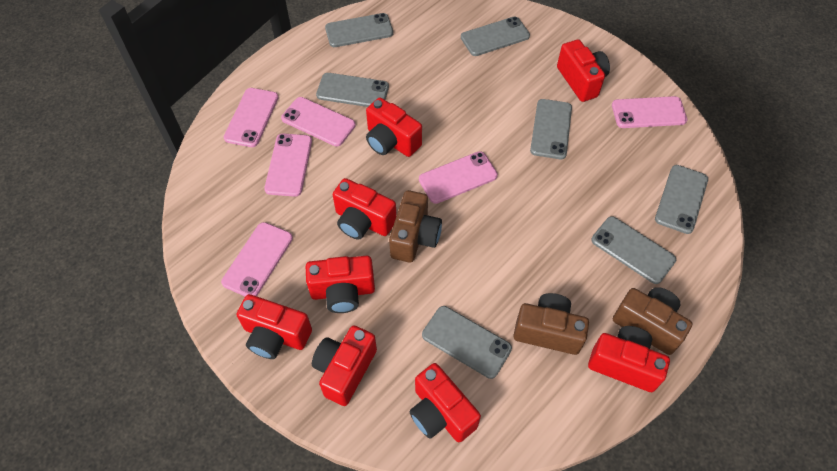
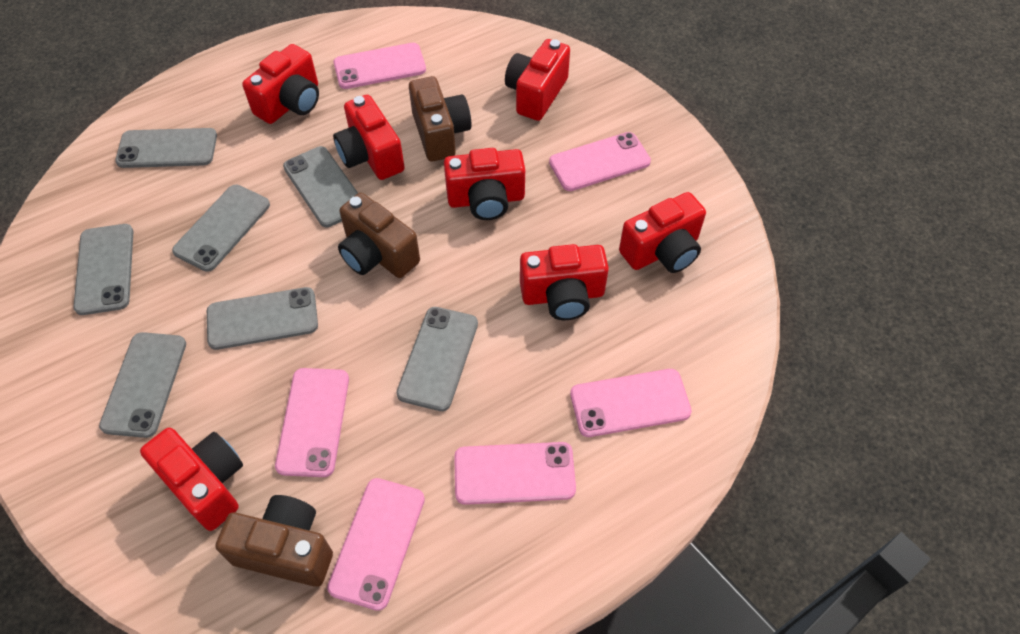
red camera: 8 -> 7

